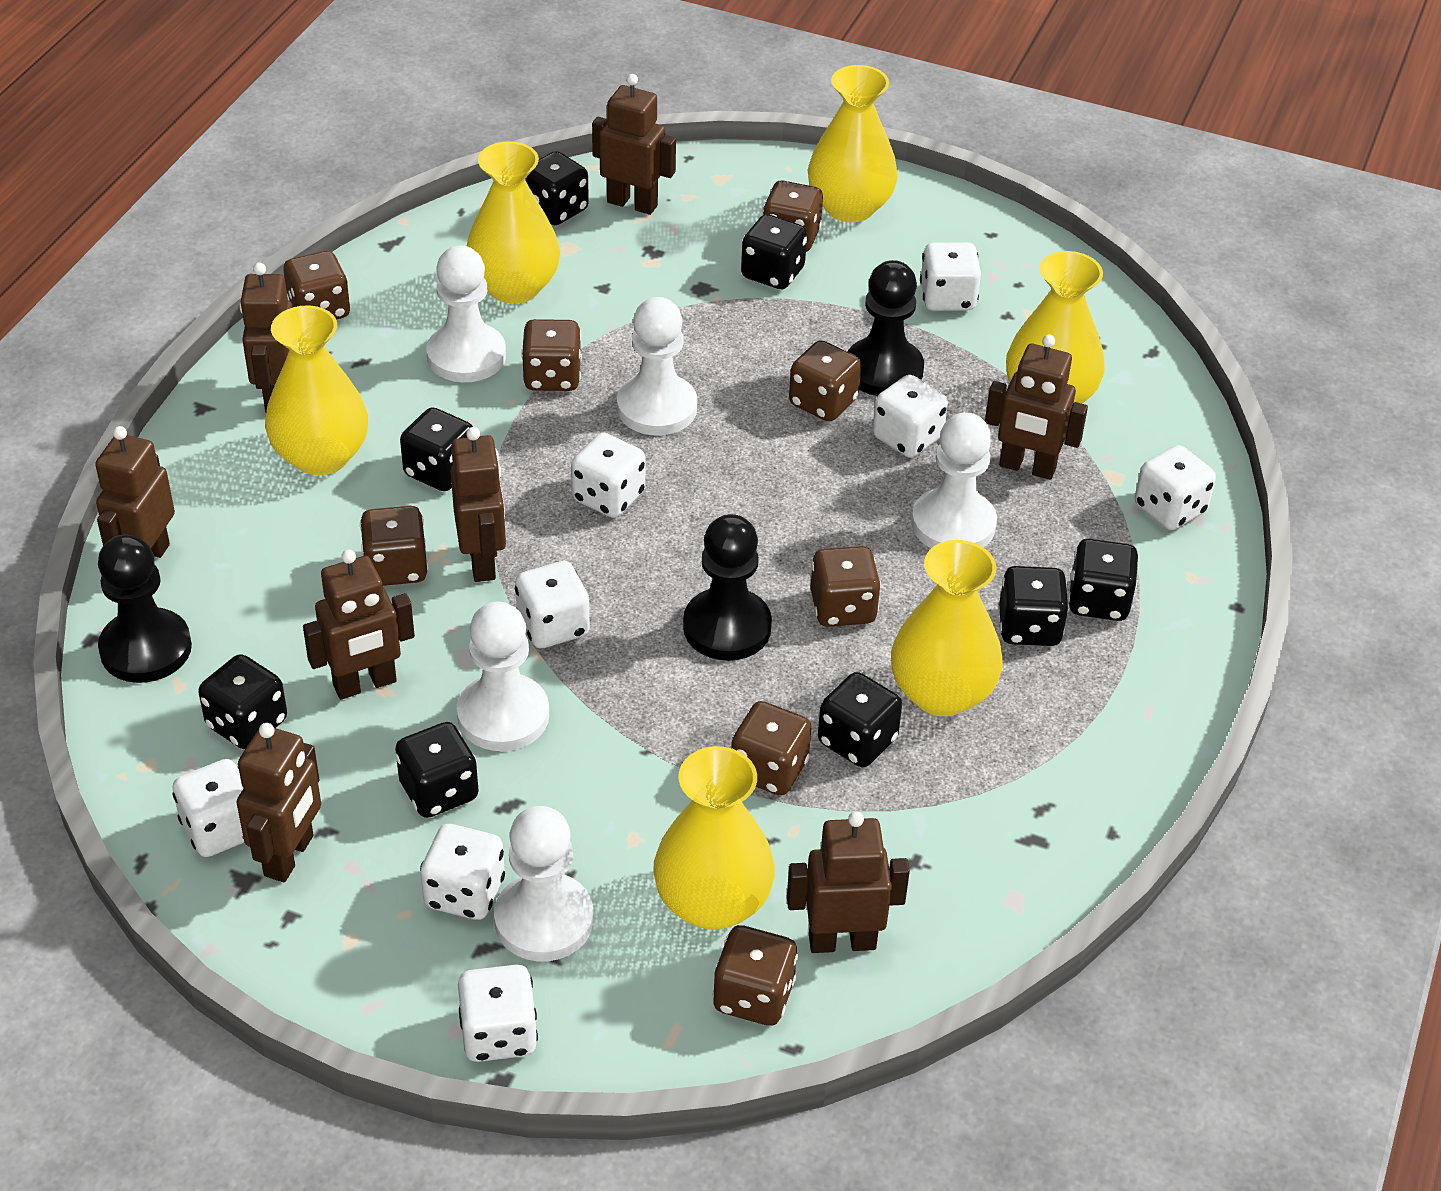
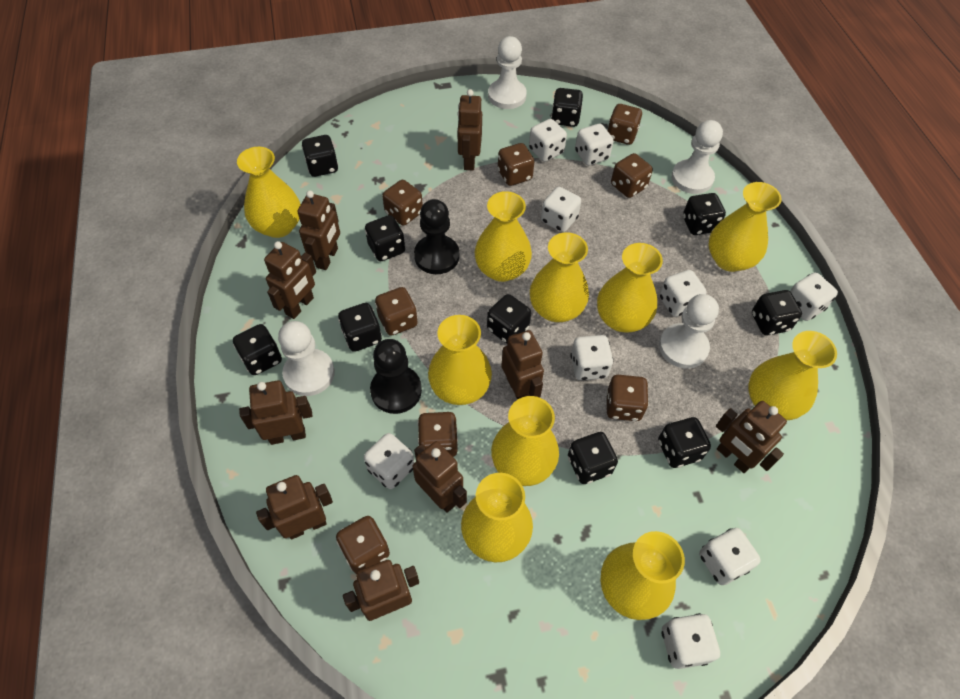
black dice: 8 -> 10
black pawn: 3 -> 2
brown robot: 8 -> 9
white dice: 8 -> 9
white pawn: 5 -> 4
yellow vase: 6 -> 10

